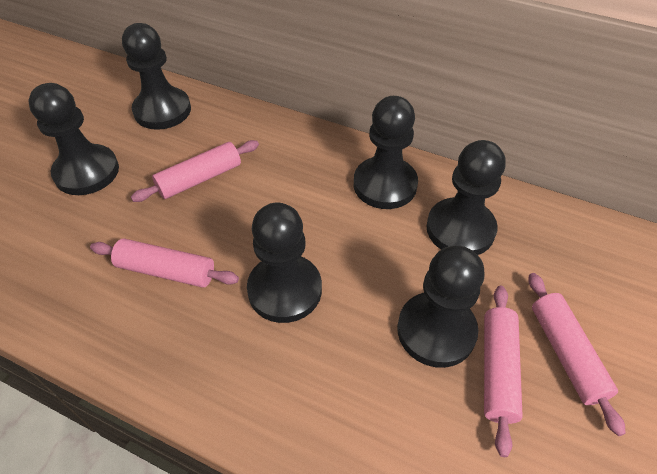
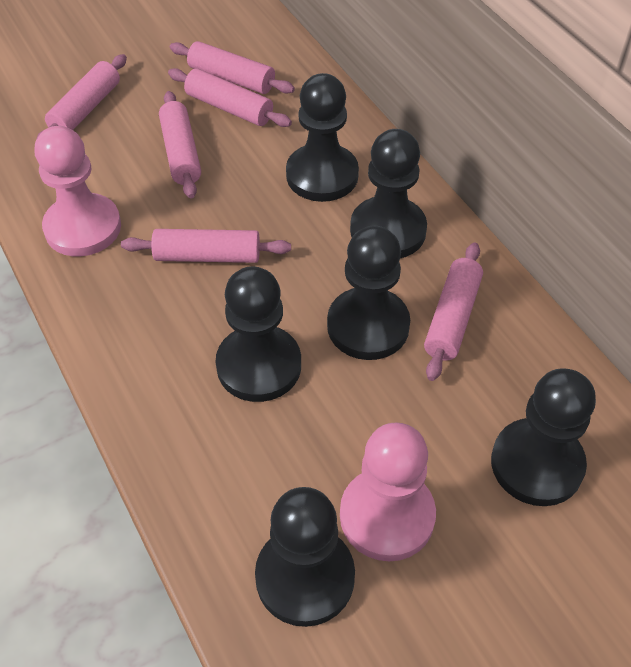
pink pawn: 0 -> 2
pink rolling pin: 4 -> 6

